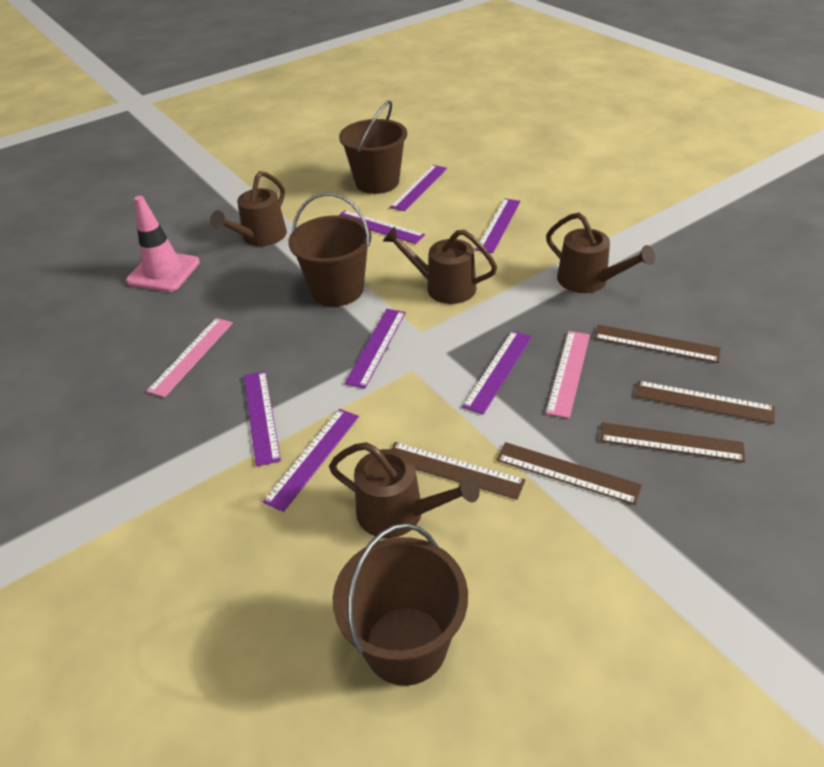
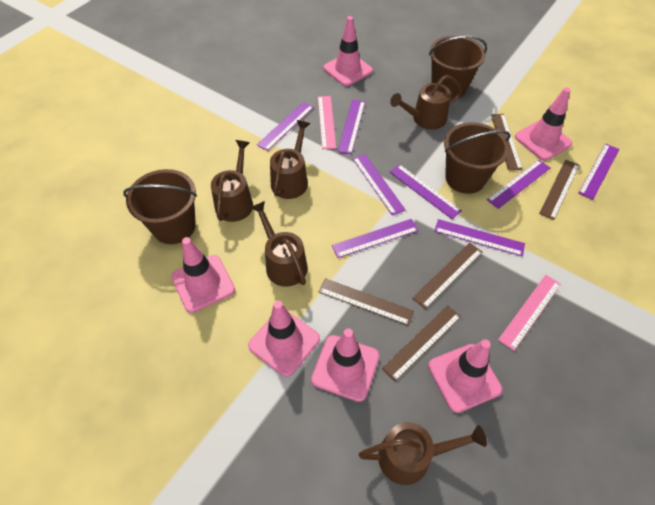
brown watering can: 4 -> 5
pink traffic cone: 1 -> 6
purple ruler: 7 -> 8

